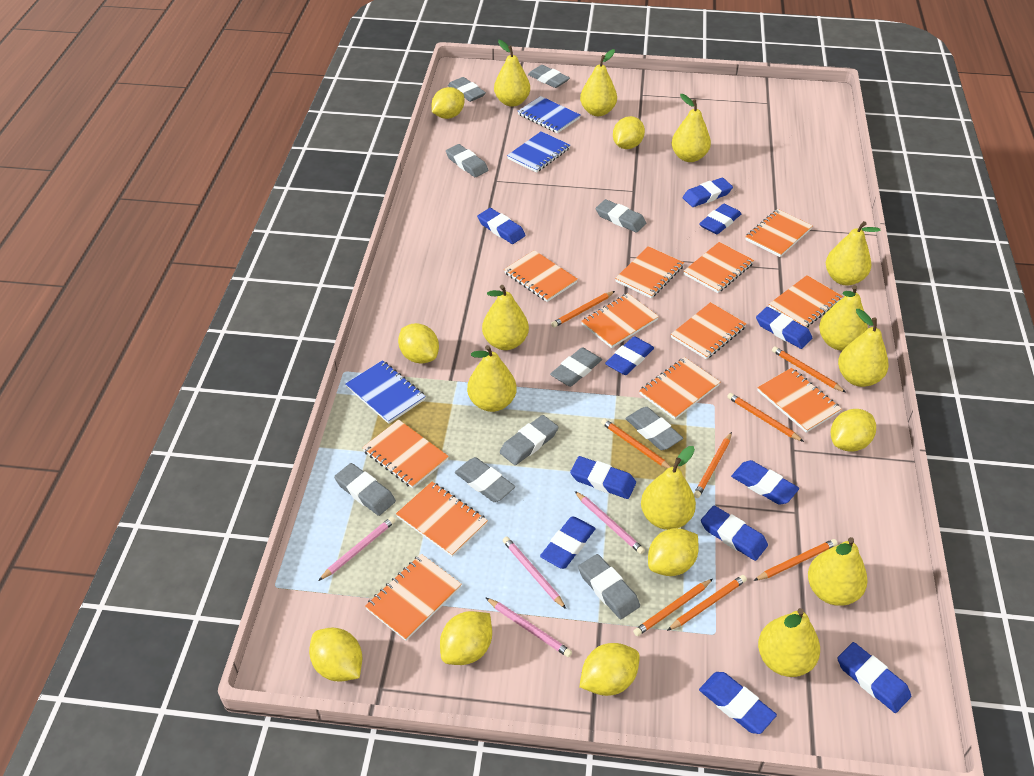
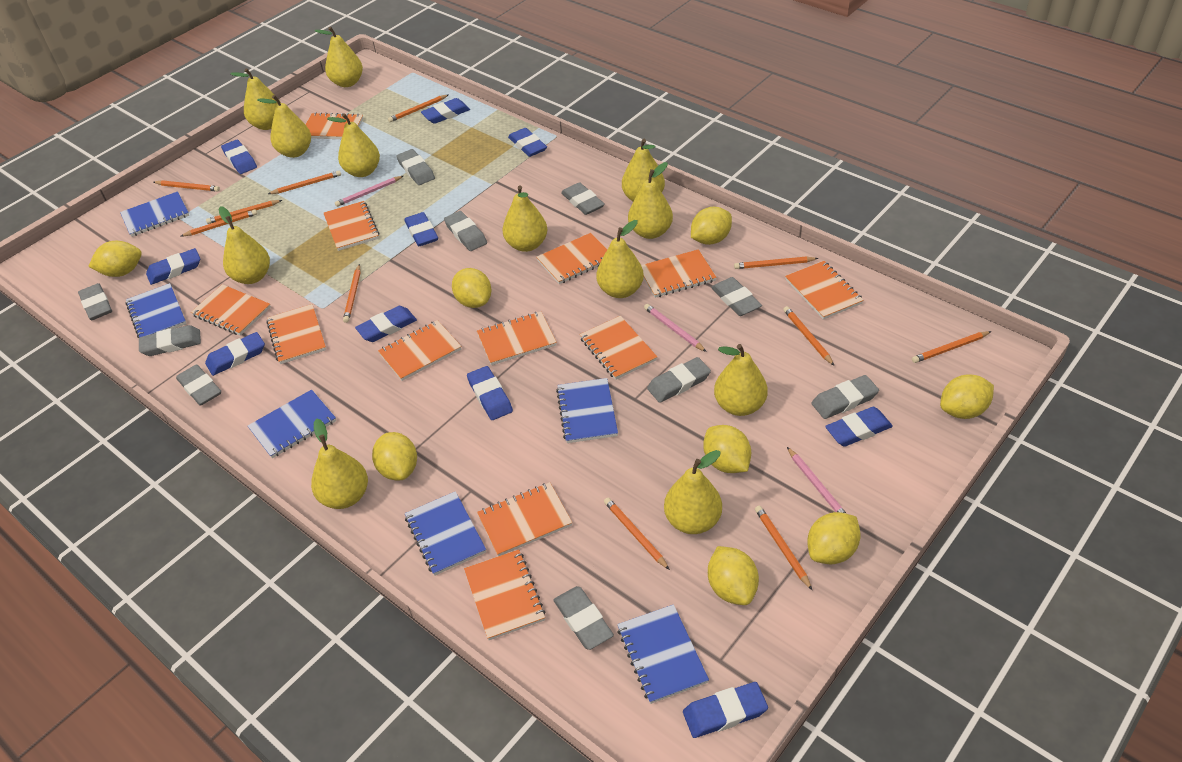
blue eraser: 11 -> 10
blue notebook: 3 -> 6
orange pencil: 8 -> 11
pink pencil: 4 -> 3
yellow pear: 11 -> 12

